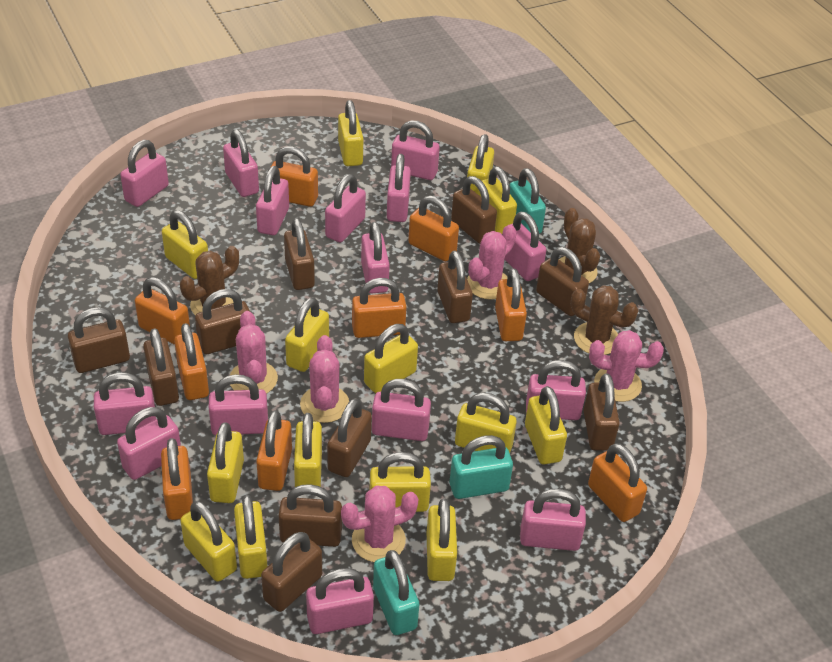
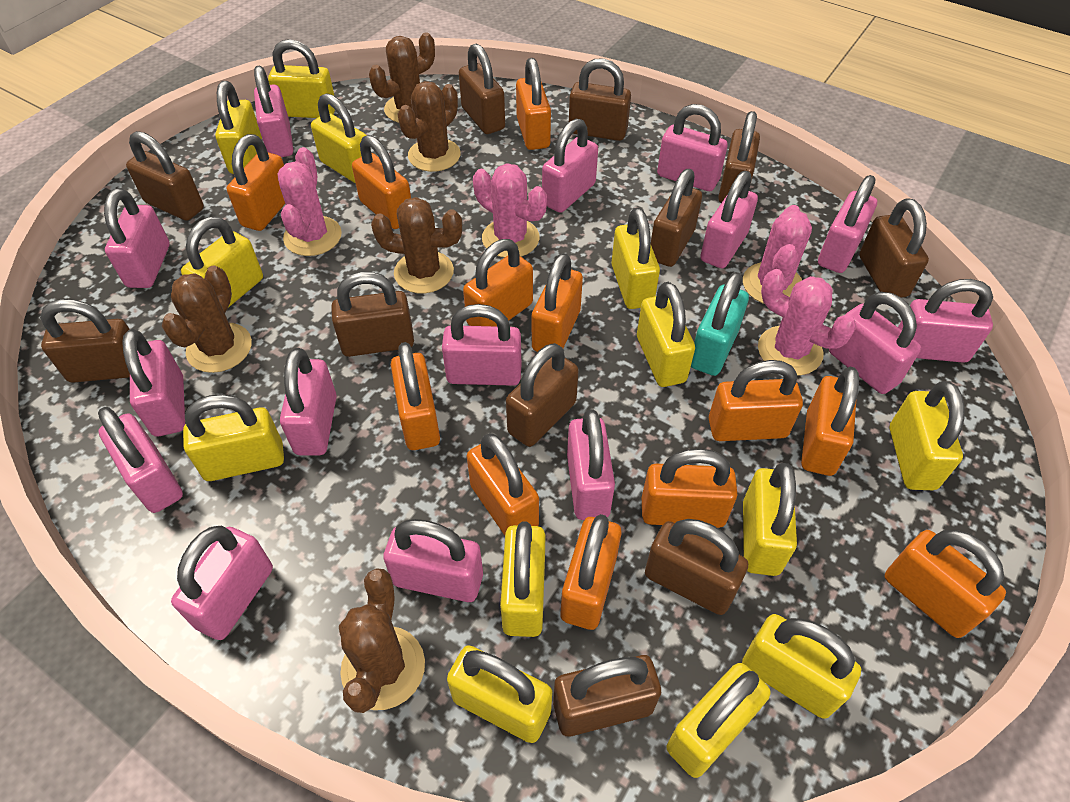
brown cactus: 3 -> 5
orange padlock: 9 -> 12
pink cactus: 5 -> 4
turquoise padlock: 3 -> 1
yellow padlock: 14 -> 13

